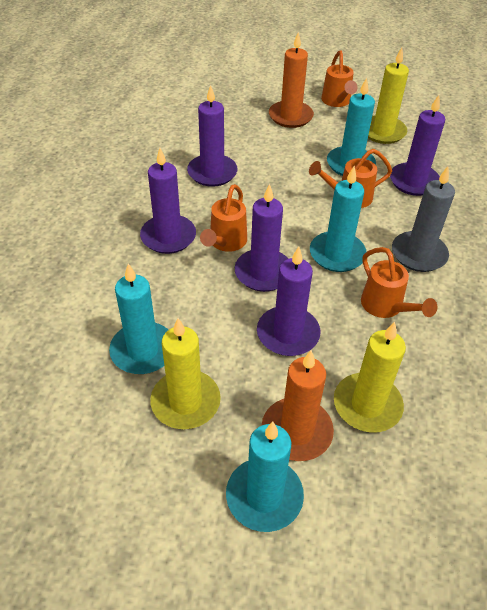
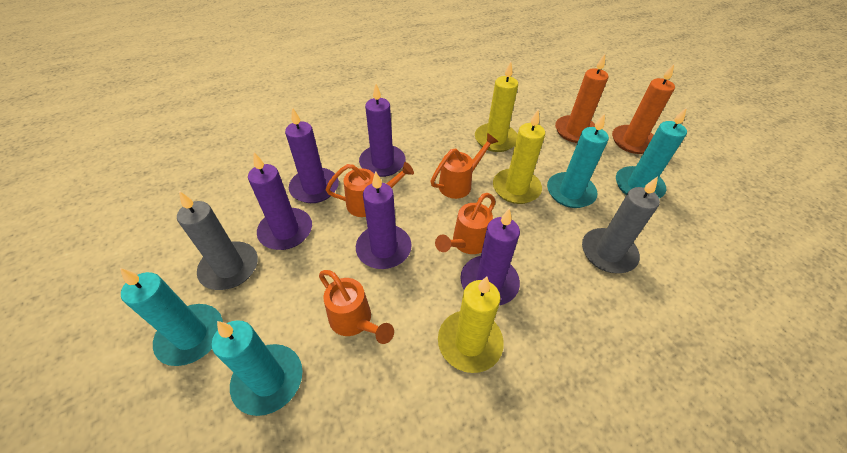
grey candle: 1 -> 2

